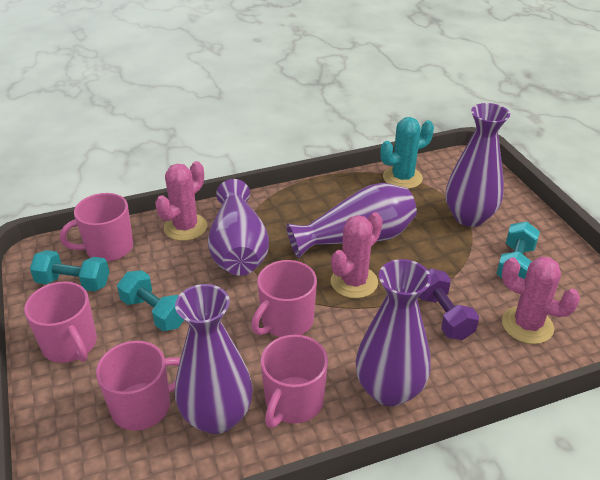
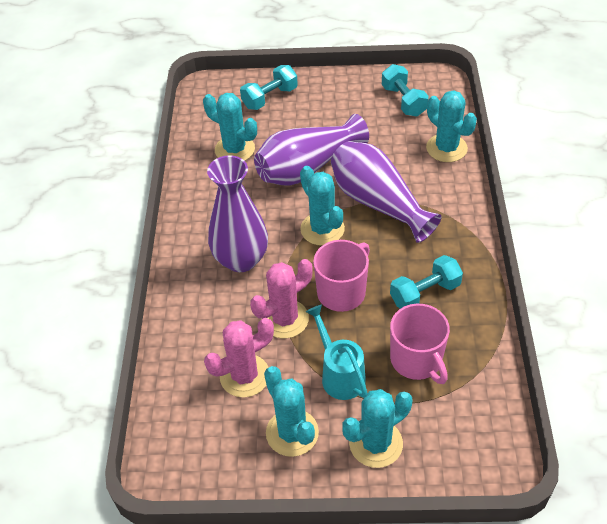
pink cactus: 3 -> 2
pink mug: 5 -> 2
purple dumbbell: 1 -> 0
purple vase: 5 -> 3
turquoise cactus: 1 -> 5
turquoise watering can: 0 -> 1

